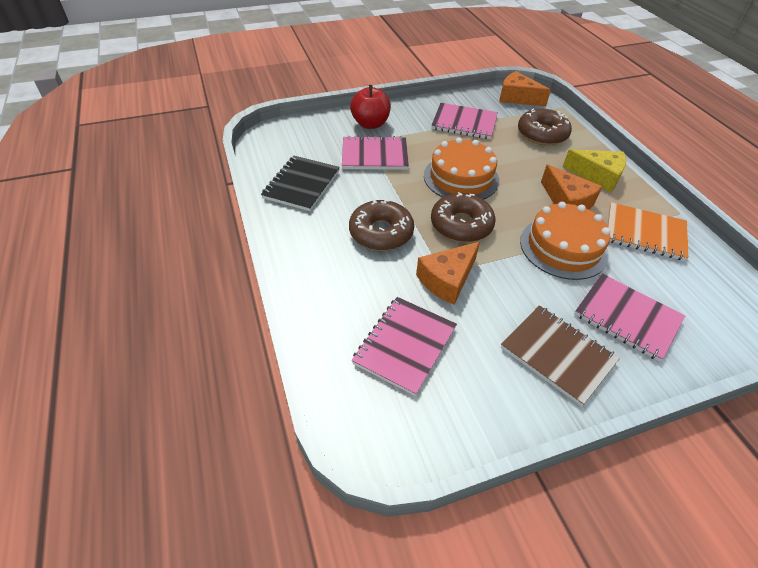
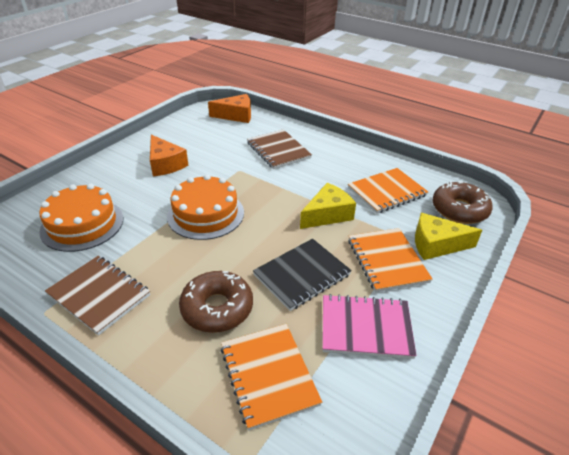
brown donut: 3 -> 2
brown notebook: 1 -> 2
orange cheese: 3 -> 2
orange notebook: 1 -> 3
pink notebook: 4 -> 1
red apple: 1 -> 0
yellow cheese: 1 -> 2

